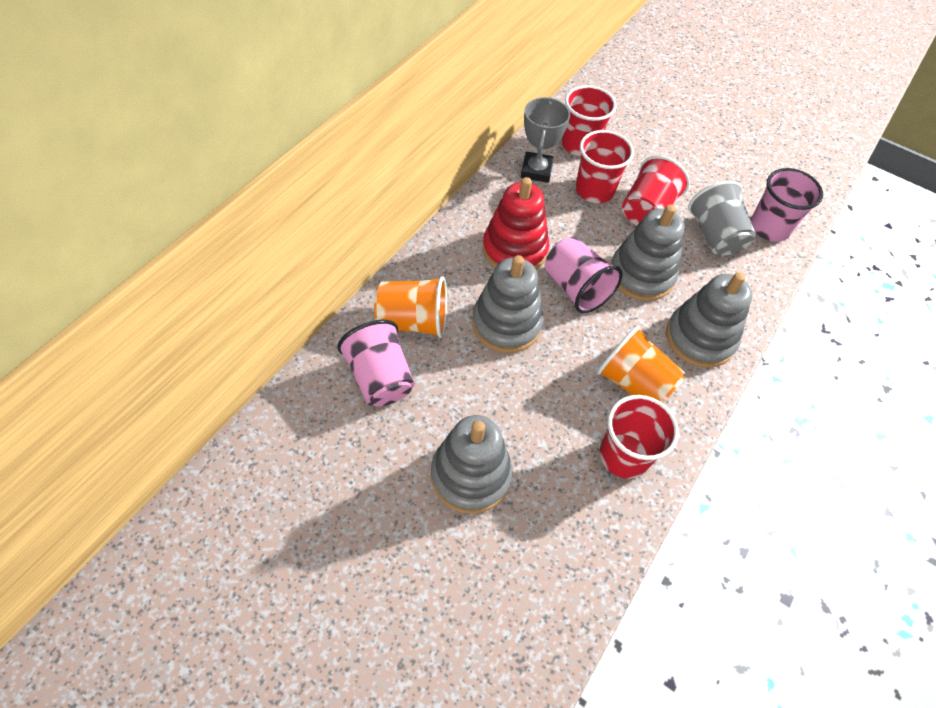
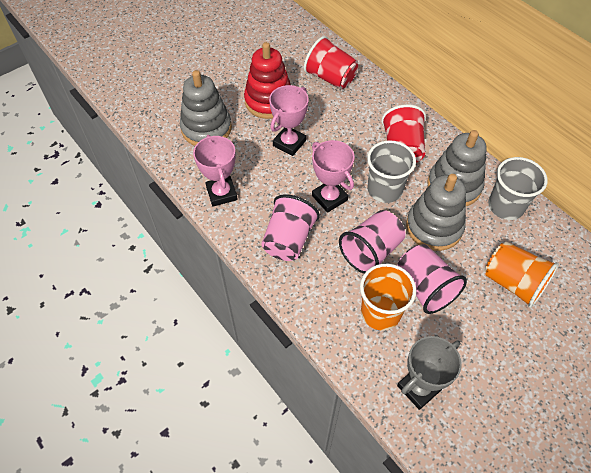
grey cup: 1 -> 2
grey stacking toy: 4 -> 3
pink trophy: 0 -> 3
red cup: 4 -> 2

